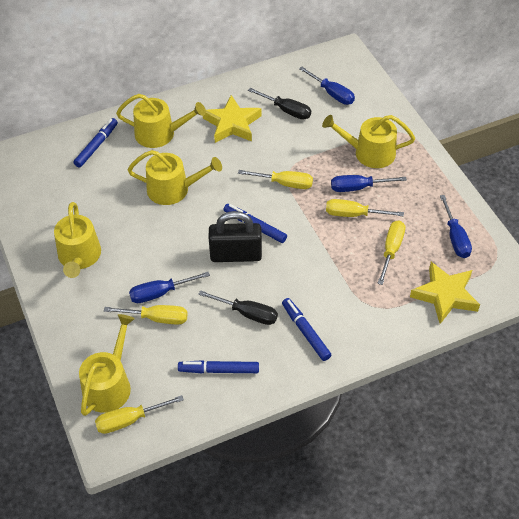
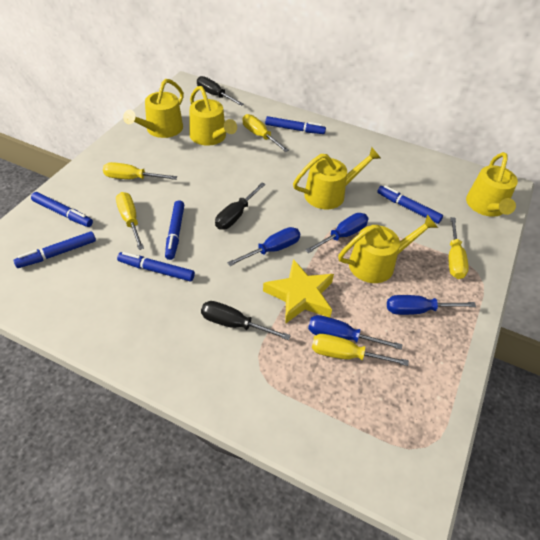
black padlock: 1 -> 0
black screwdriver: 2 -> 3
blue marker: 4 -> 6
yellow star: 2 -> 1

